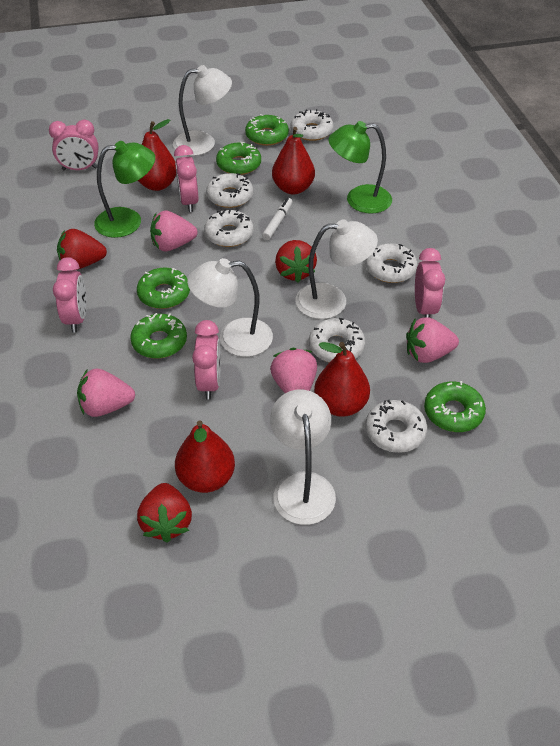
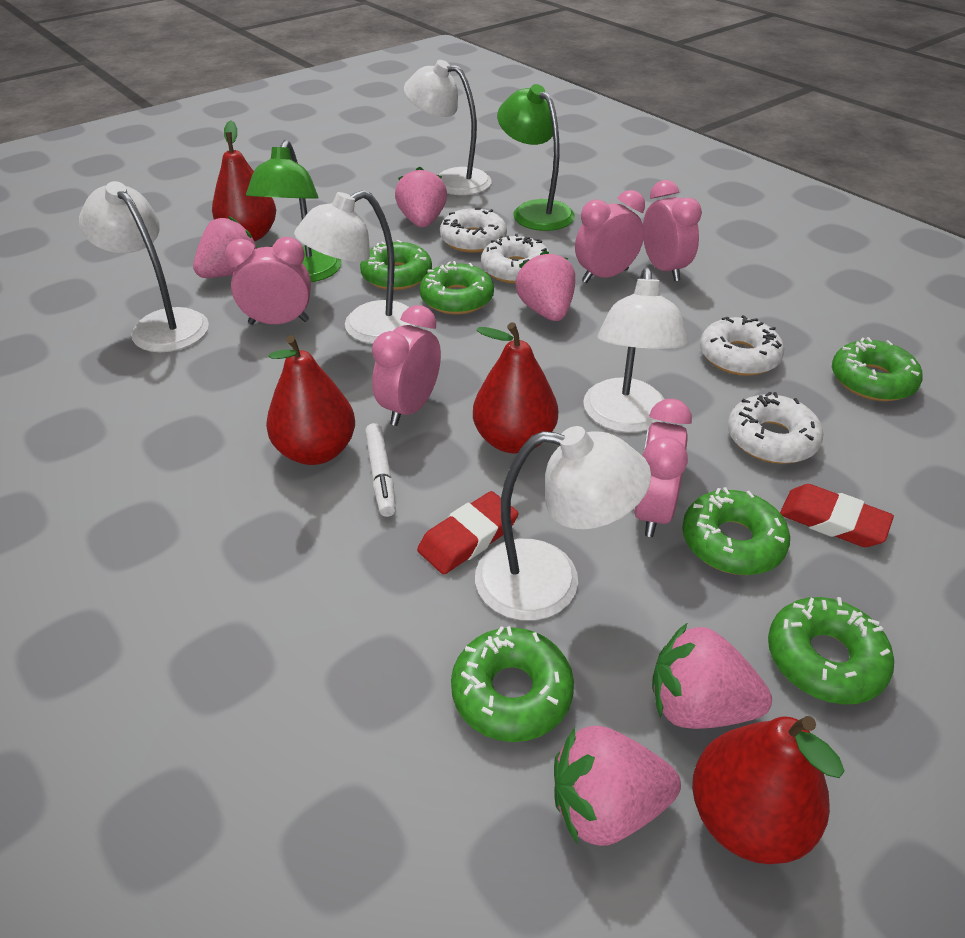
green donut: 5 -> 6
pink strawberry: 4 -> 5
red eraser: 0 -> 2
red strawberry: 3 -> 0
white donut: 6 -> 4
white lamp: 4 -> 5

